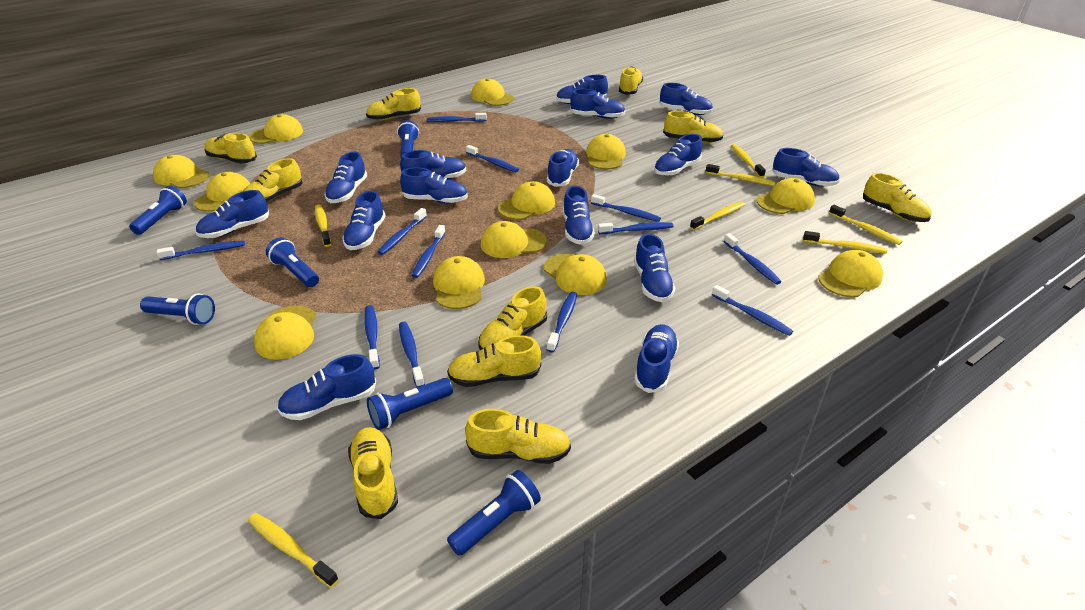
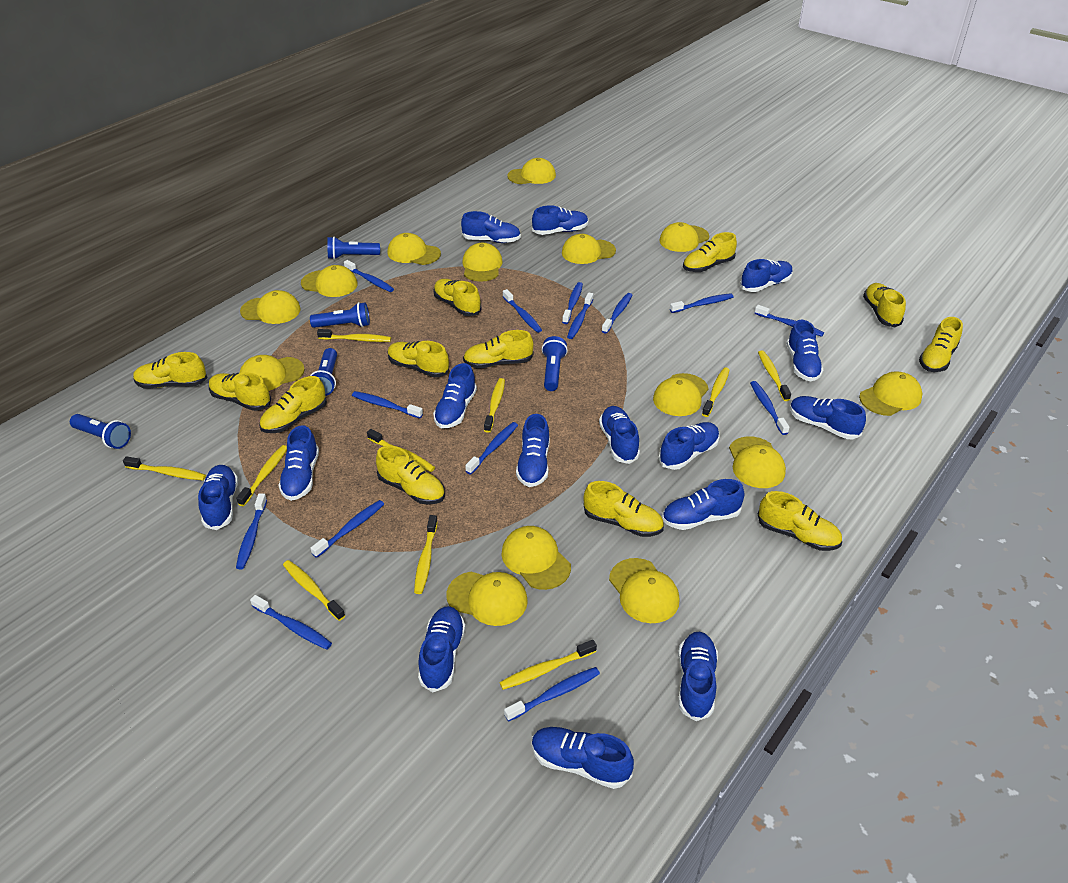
blue flashlight: 6 -> 5
blue toothbrush: 12 -> 14
yellow cap: 12 -> 14
yellow shoe: 10 -> 12
yellow toothbrush: 7 -> 10

